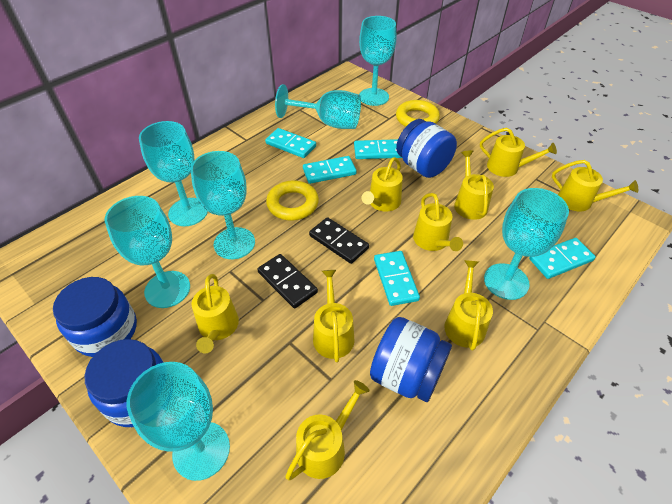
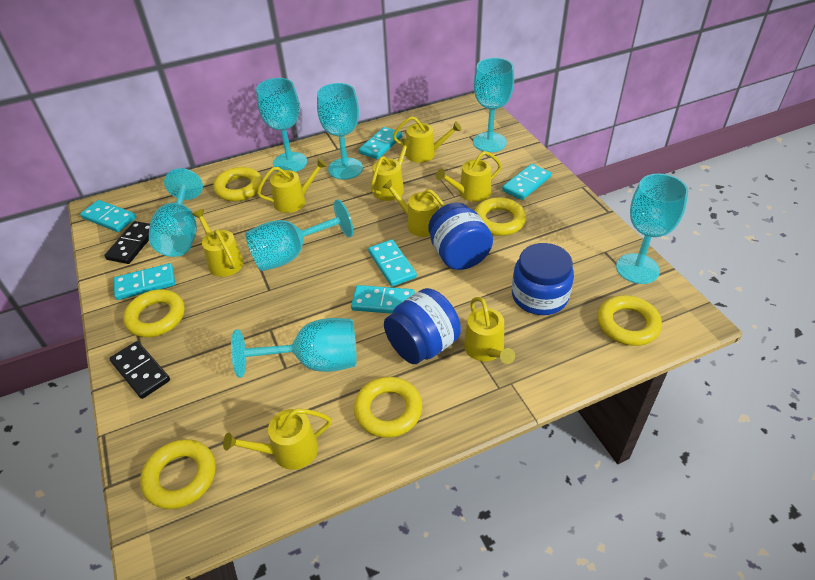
blue jar: 4 -> 3
turquoise domino: 5 -> 6
yellow ring: 2 -> 6
yellow watering can: 9 -> 8

